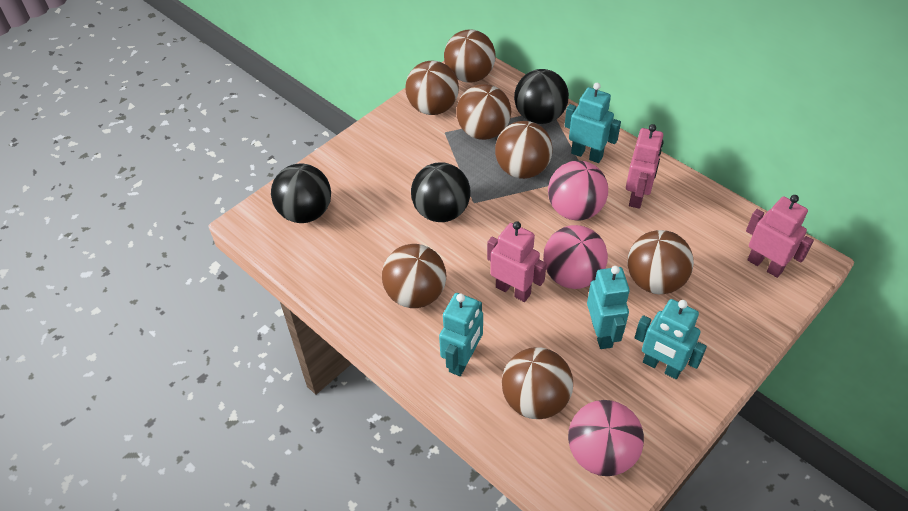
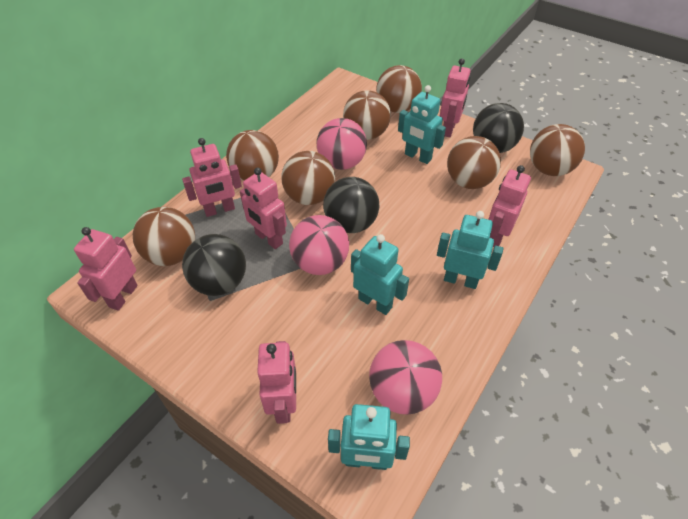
pink robot: 3 -> 6

